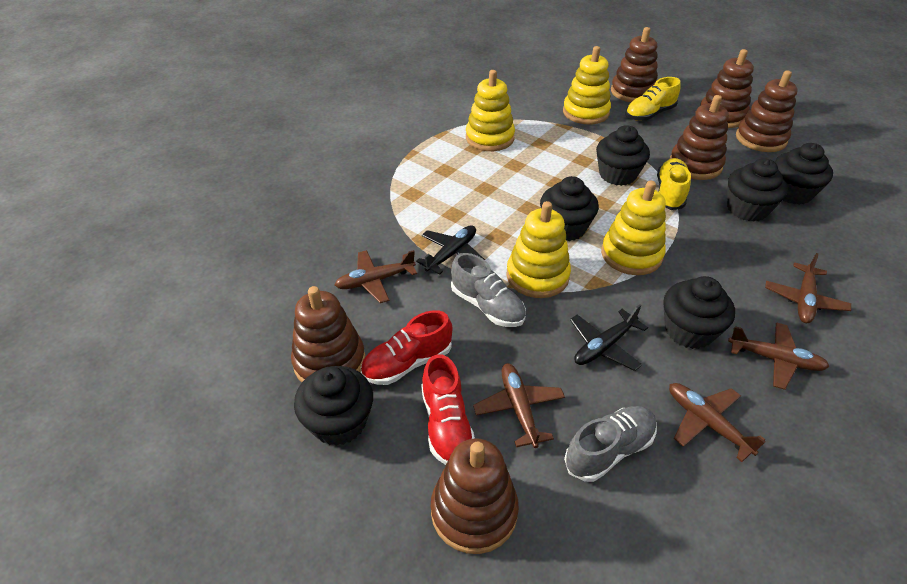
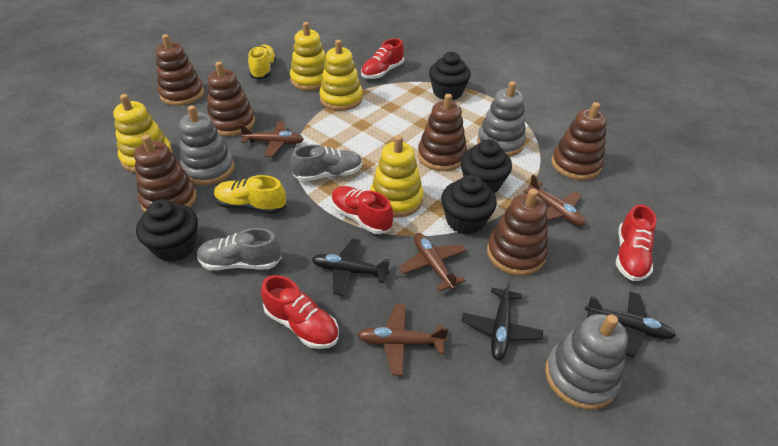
black cupcake: 6 -> 4
black plane: 2 -> 3
brown plane: 5 -> 4
grey stacking toy: 0 -> 3
red shoe: 2 -> 4

